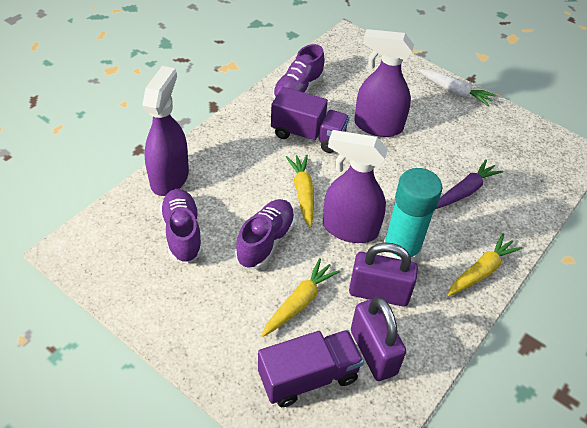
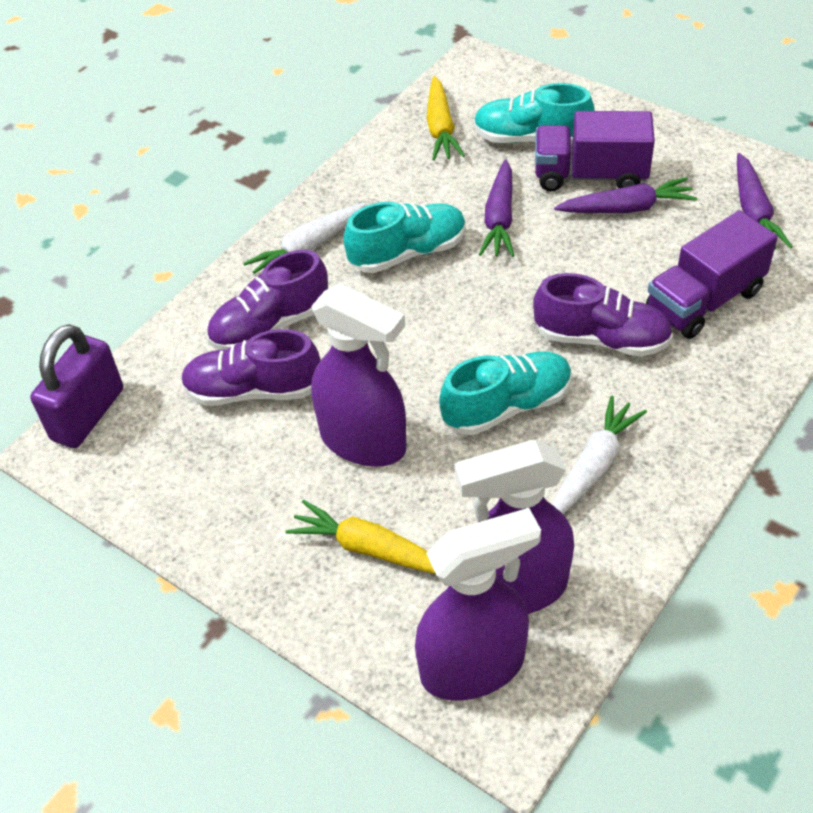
purple carrot: 1 -> 3
purple padlock: 2 -> 1
turquoise glue stick: 1 -> 0
turquoise shoe: 0 -> 3
white carrot: 1 -> 2
yellow carrot: 3 -> 2

